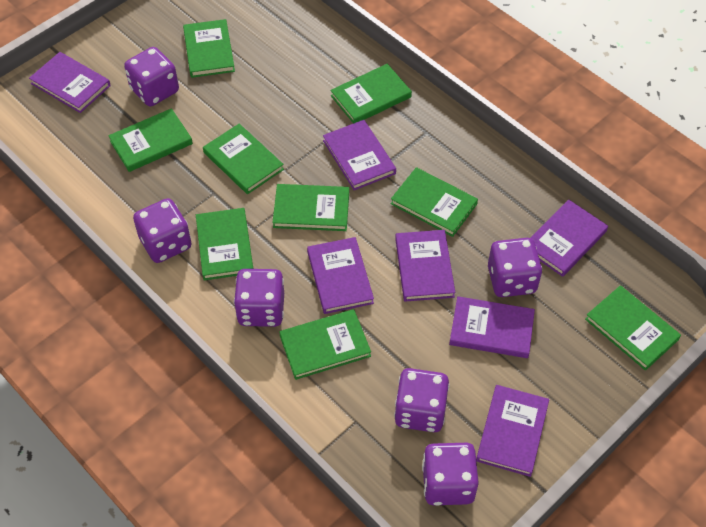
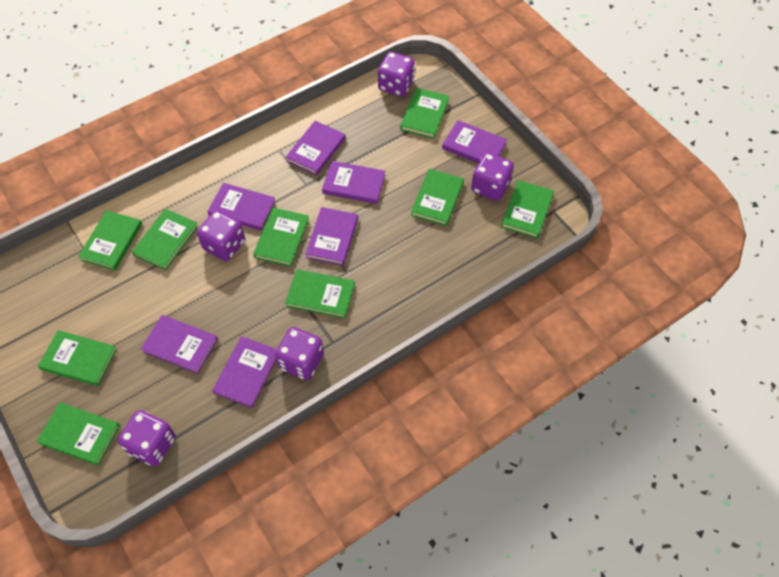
purple dice: 6 -> 5

